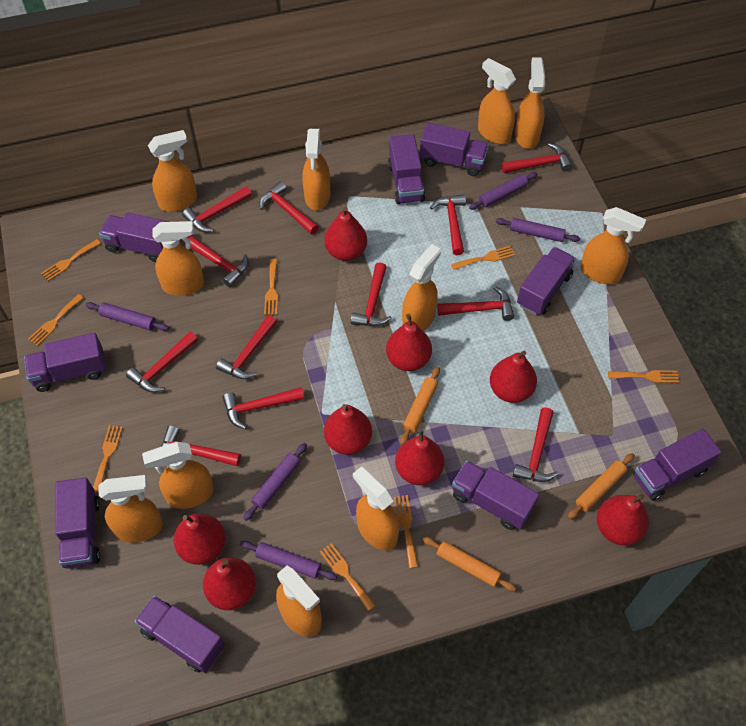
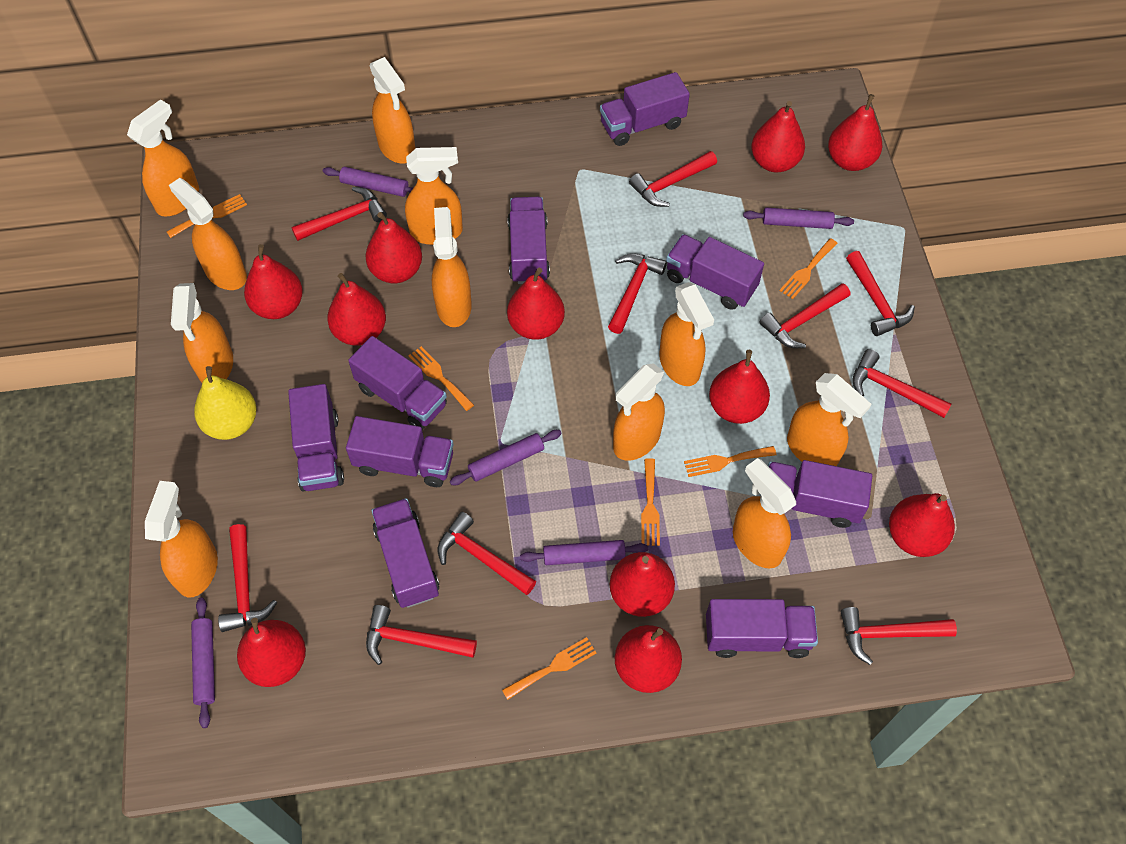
orange fork: 8 -> 6
orange rolling pin: 3 -> 0
red hammer: 12 -> 10
red pear: 8 -> 11
yellow pear: 0 -> 1

